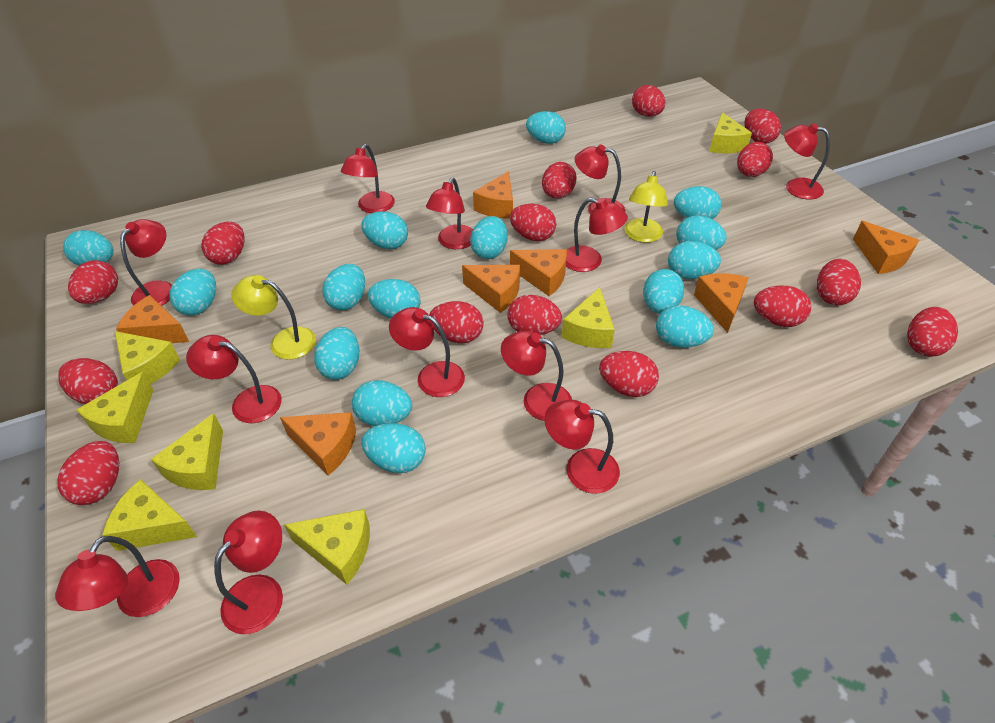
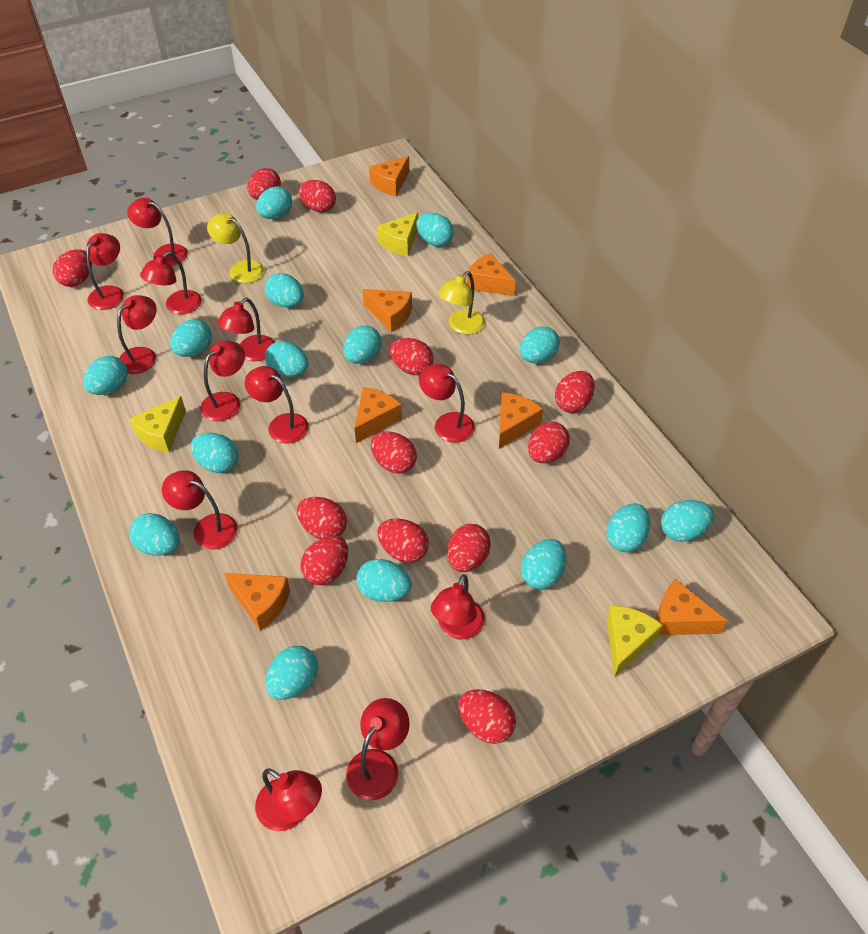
red egg: 15 -> 12
yellow cheese: 7 -> 3

